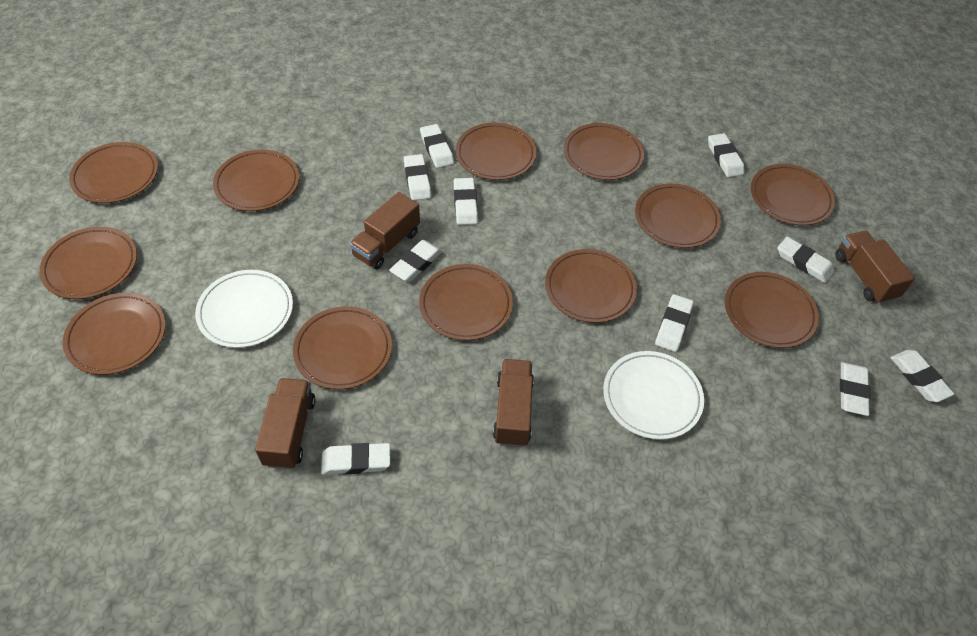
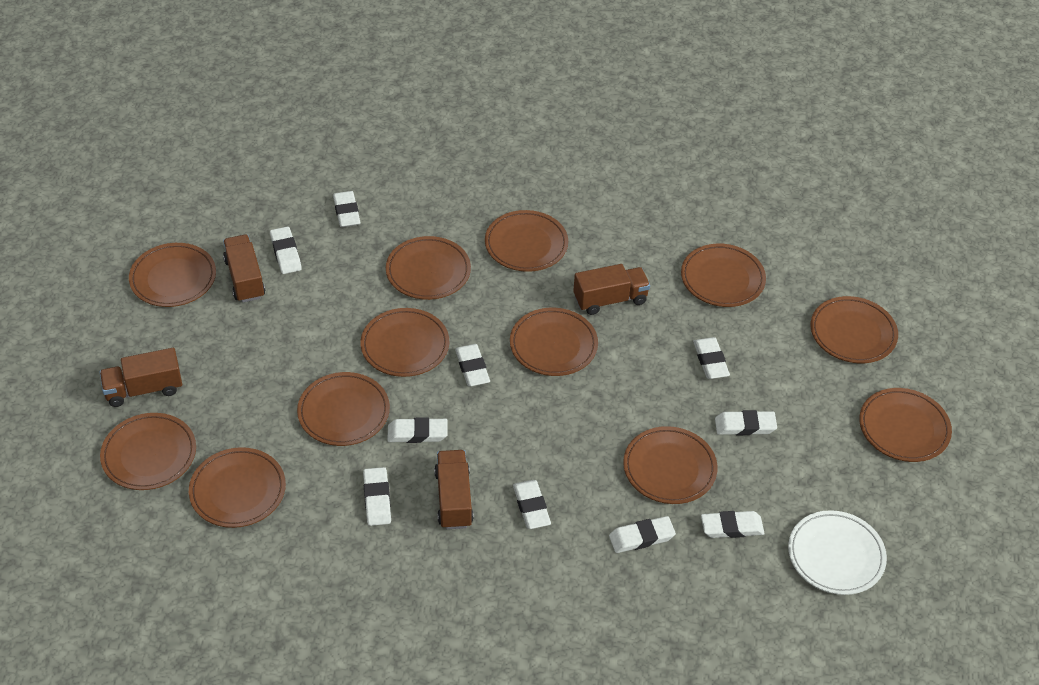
white plate: 2 -> 1

